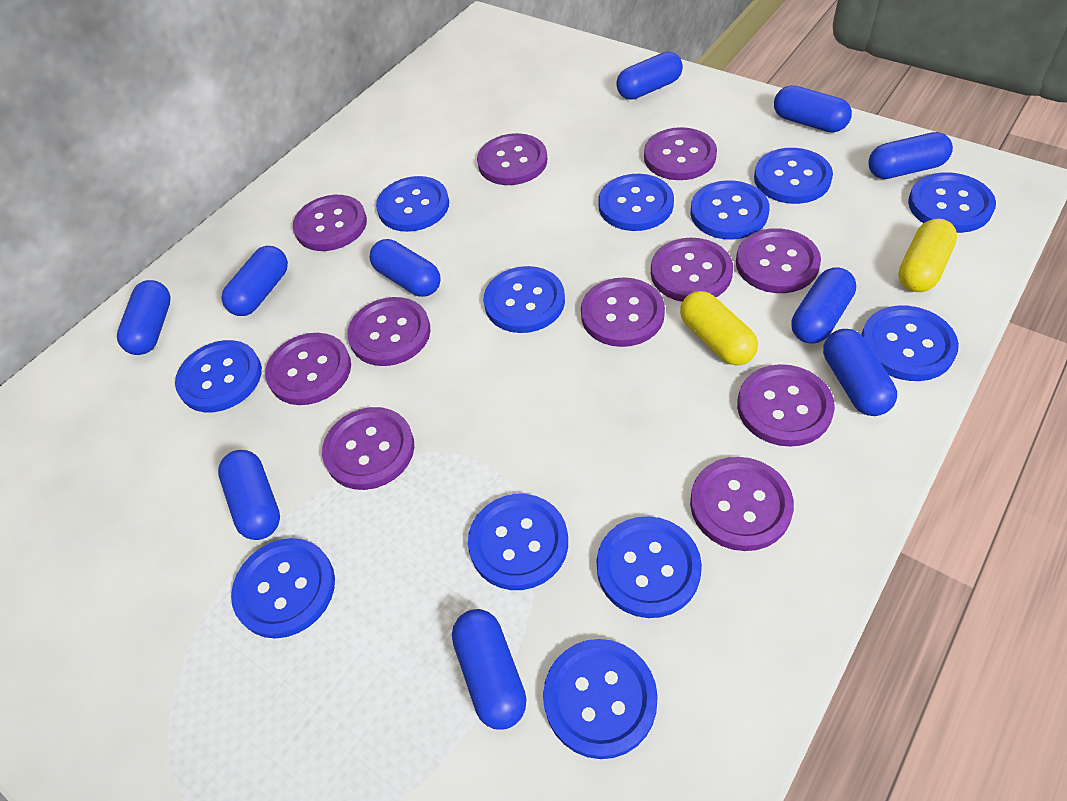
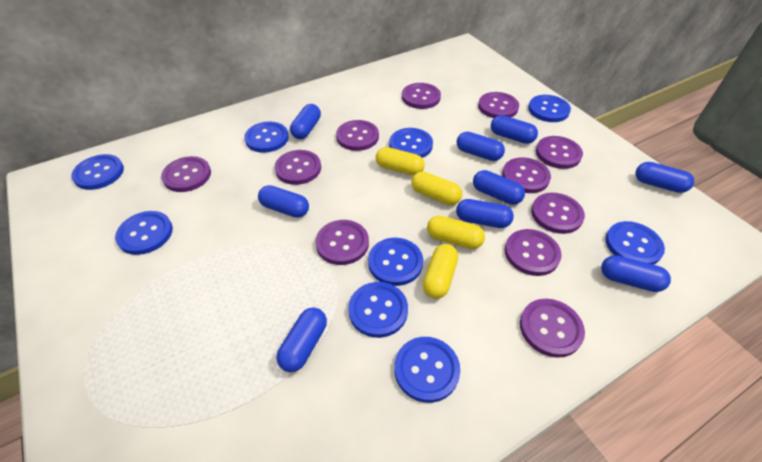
blue button: 12 -> 9
blue capsule: 10 -> 9
yellow capsule: 2 -> 4

